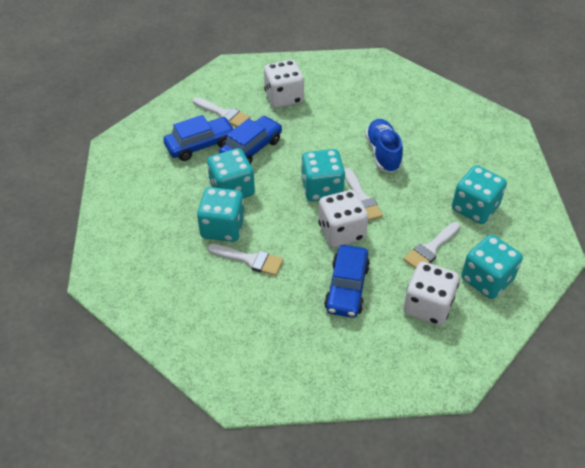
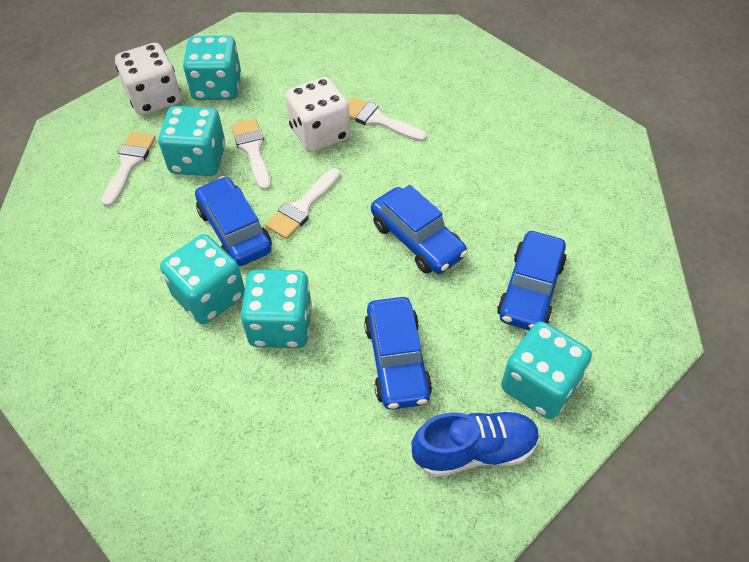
blue car: 3 -> 4
white dice: 3 -> 2

